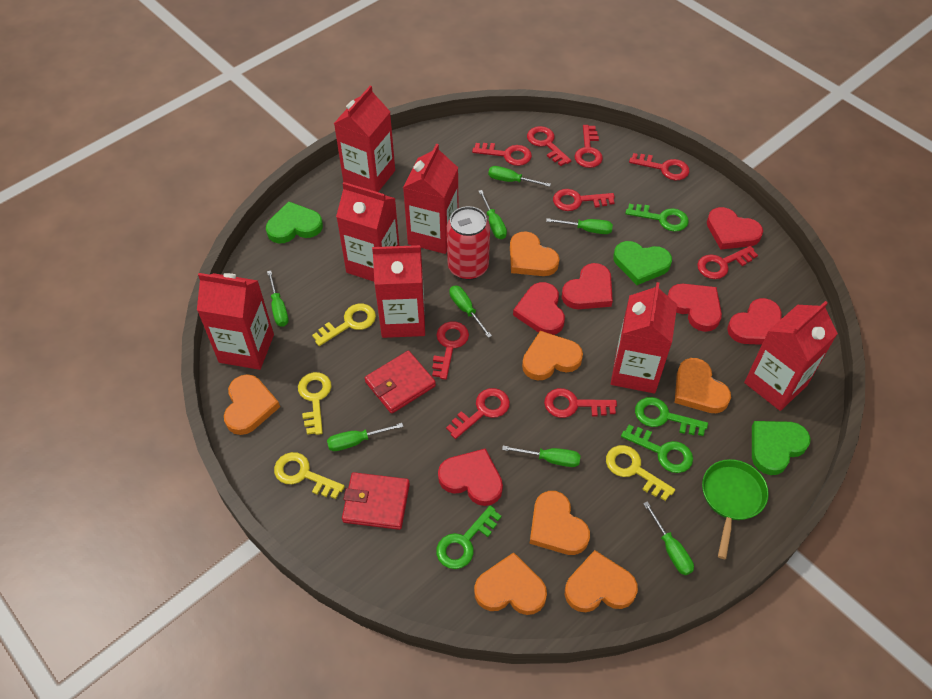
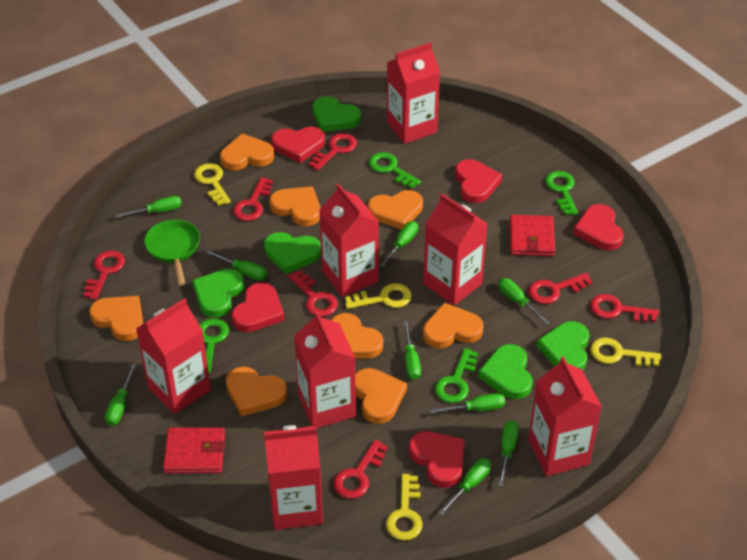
green heart: 3 -> 5
green screwdriver: 8 -> 9
orange heart: 7 -> 8
red can: 1 -> 0
red heart: 6 -> 5
red key: 9 -> 7

